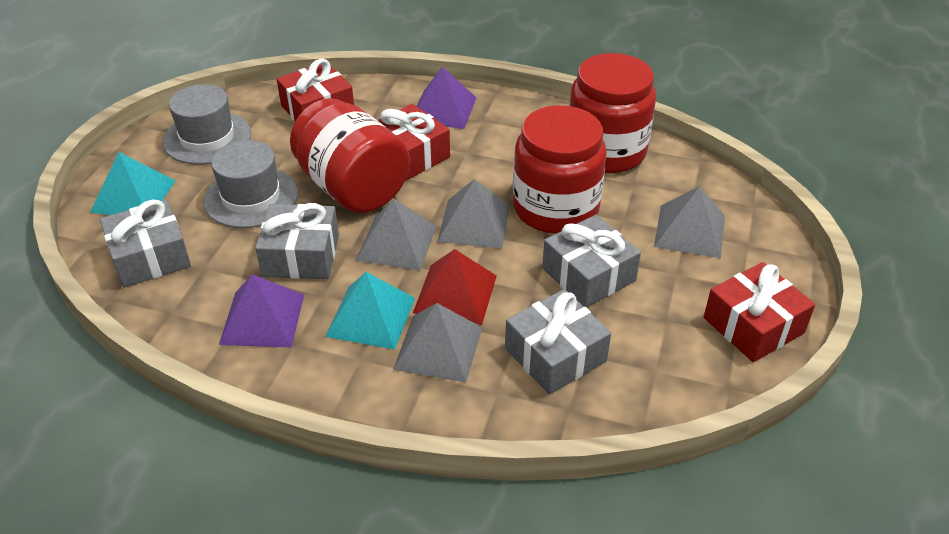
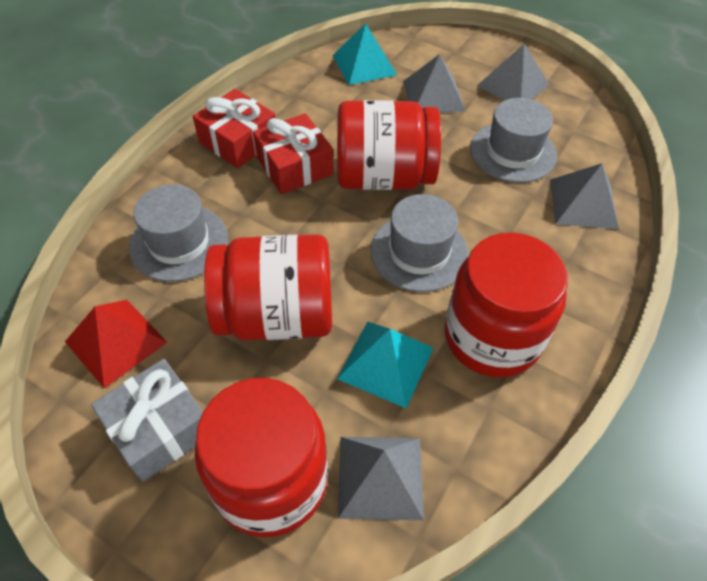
grey gift: 4 -> 1
grey hat: 2 -> 3
purple pyramid: 2 -> 0
red gift: 3 -> 2
red jar: 3 -> 4

